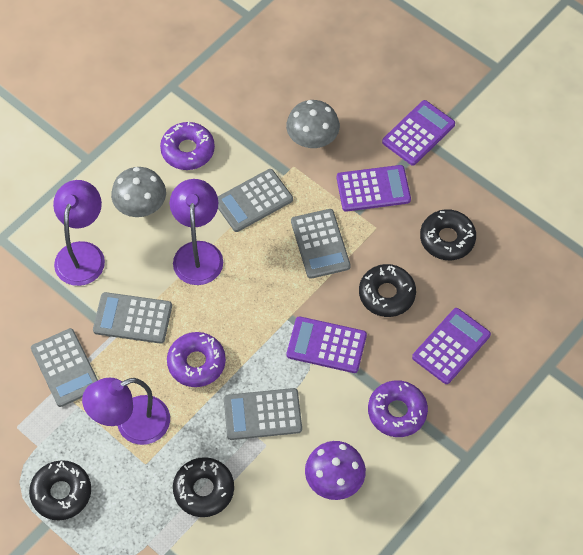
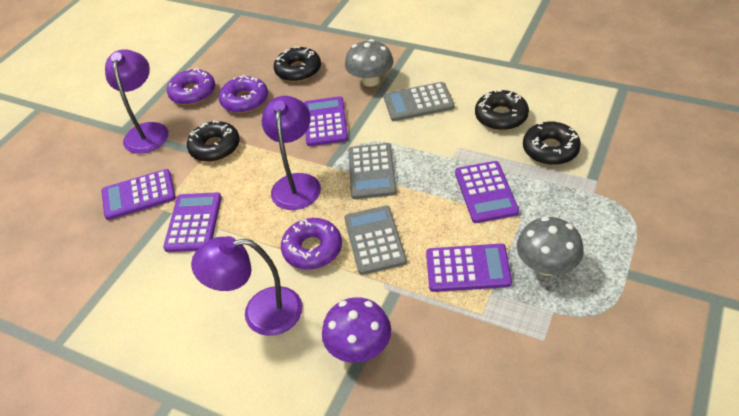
grey calculator: 5 -> 3
purple calculator: 4 -> 5

